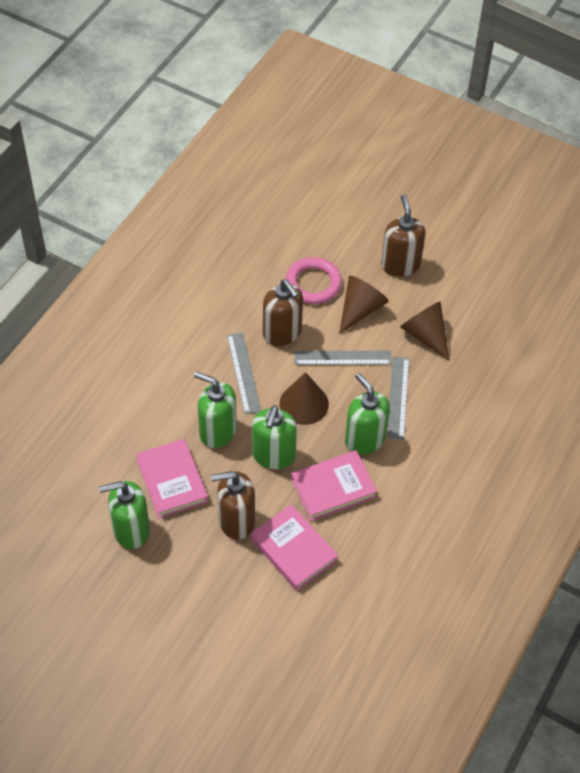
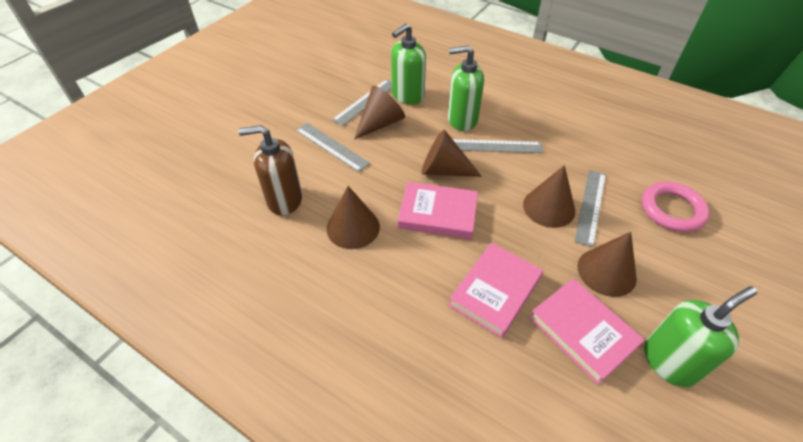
brown cone: 3 -> 5
brown soap dispenser: 3 -> 1
green soap dispenser: 4 -> 3
grey ruler: 3 -> 4

